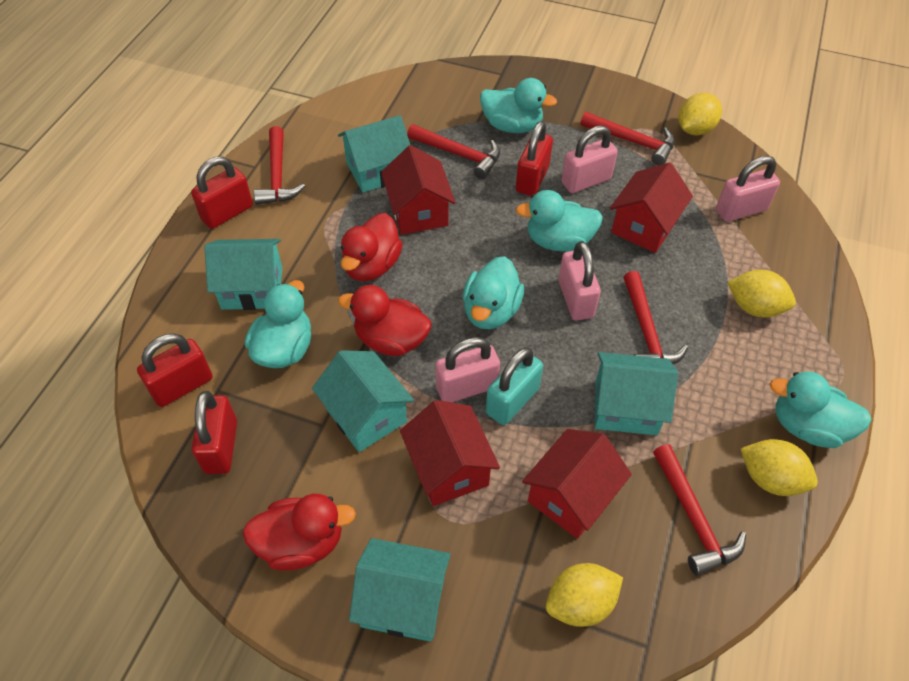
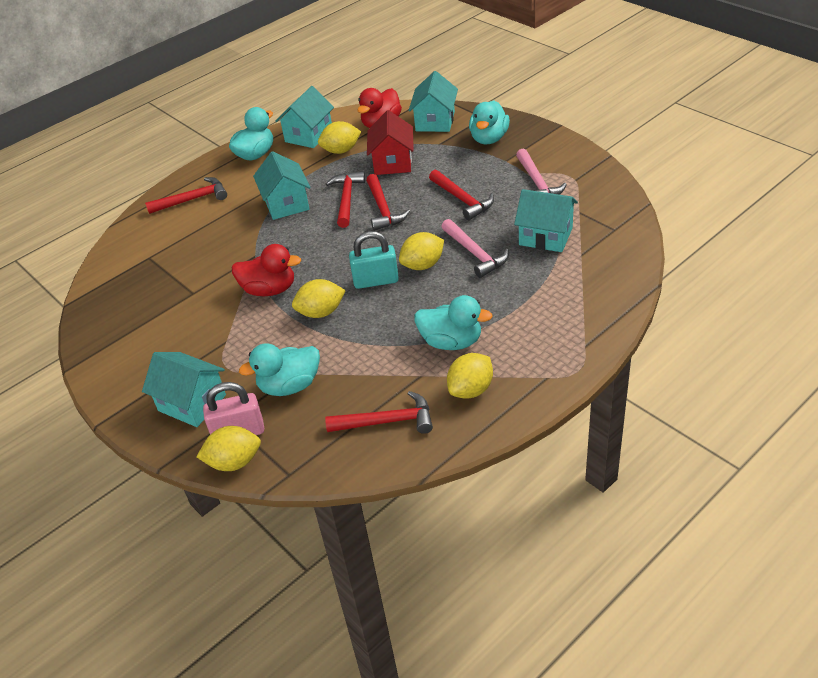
pink hammer: 0 -> 2
pink padlock: 4 -> 1
red duck: 3 -> 2
red house: 4 -> 1
red padlock: 4 -> 0
turquoise duck: 5 -> 4
yellow lemon: 4 -> 5

